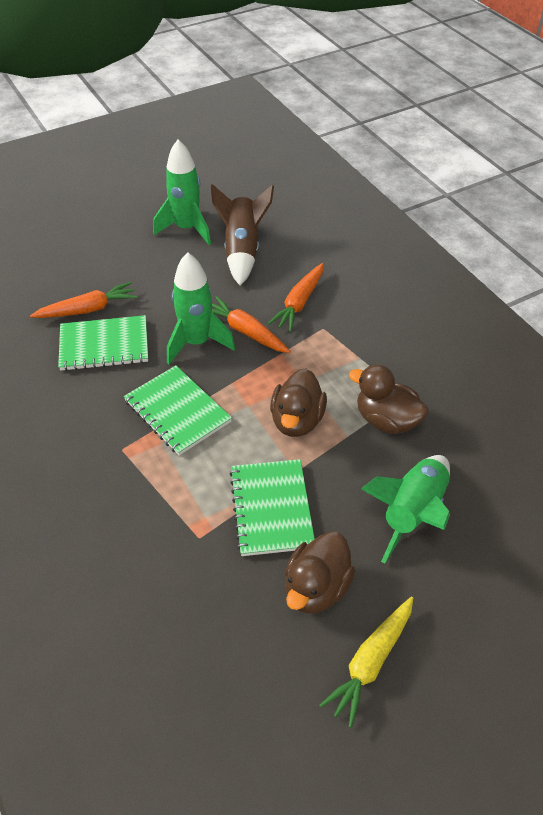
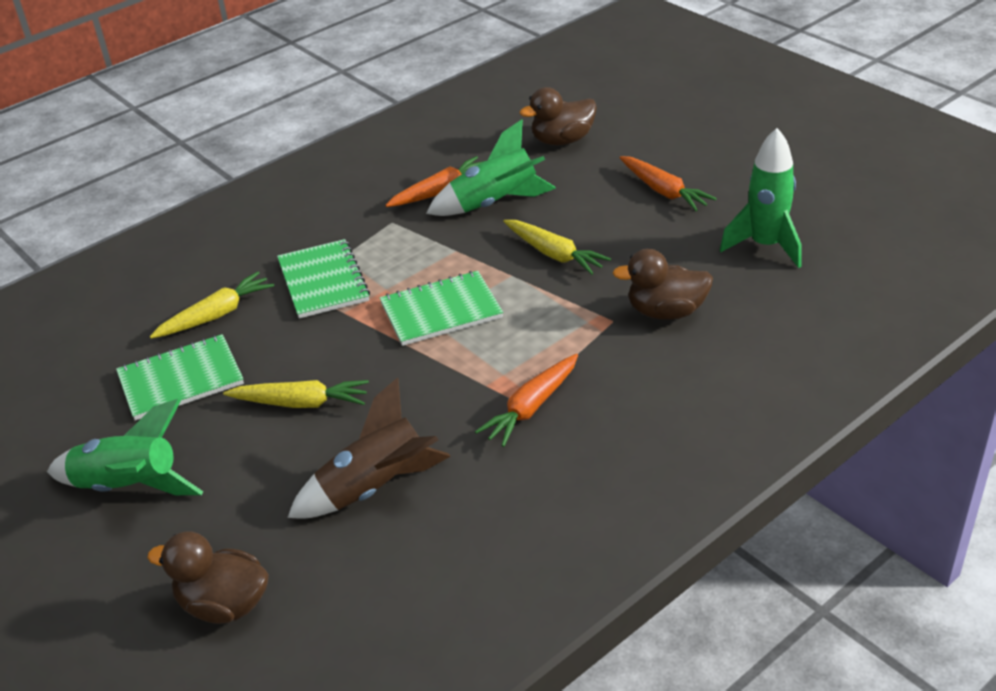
yellow carrot: 1 -> 3

